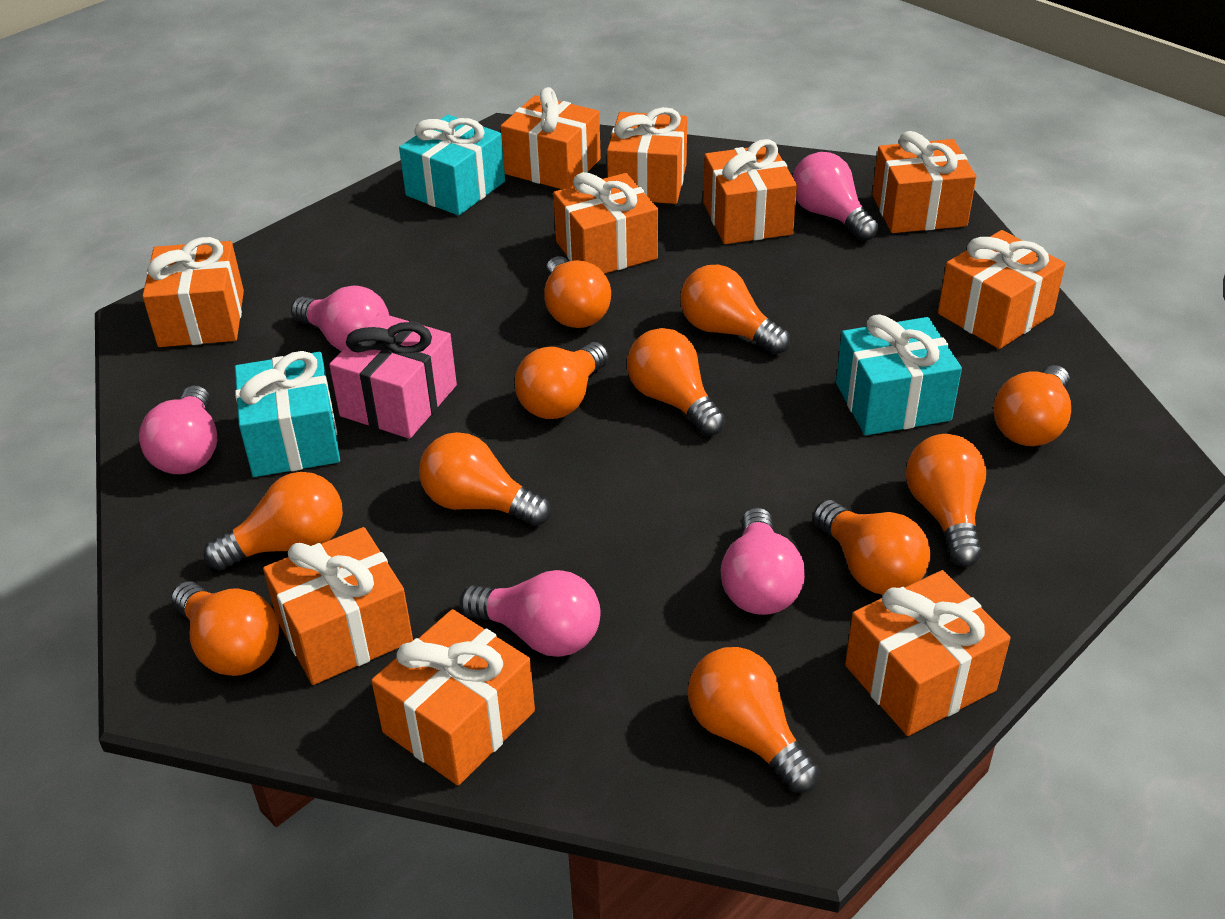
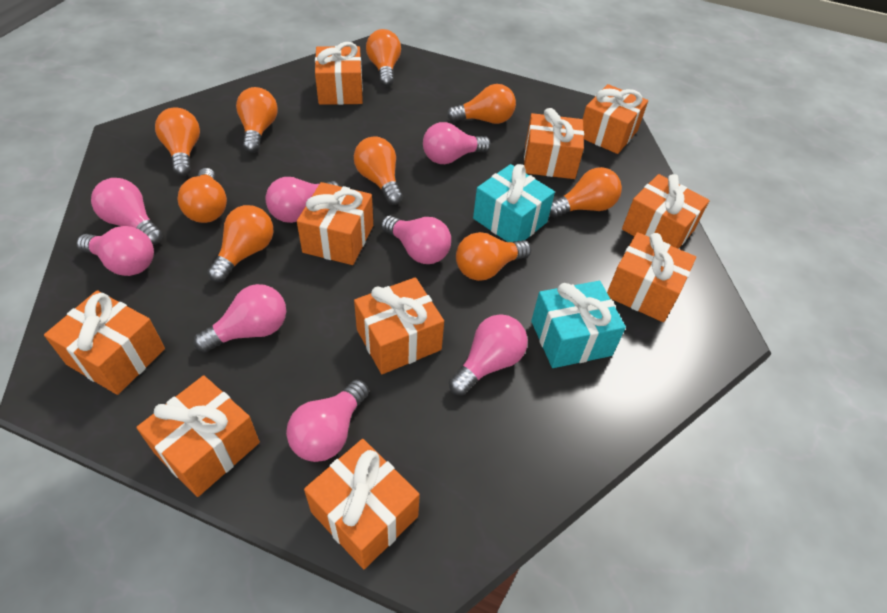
orange light bulb: 11 -> 9
pink gift: 1 -> 0
pink light bulb: 5 -> 8
turquoise gift: 3 -> 2

